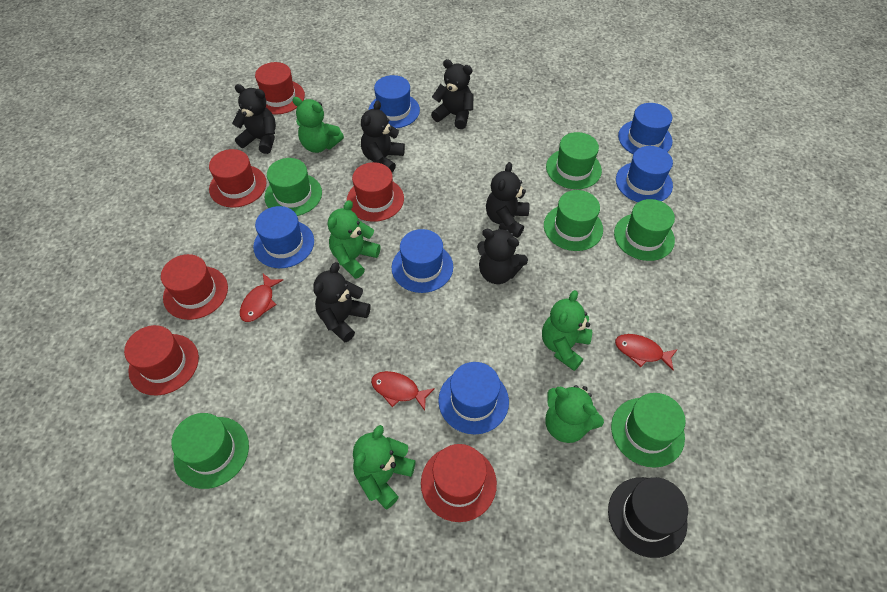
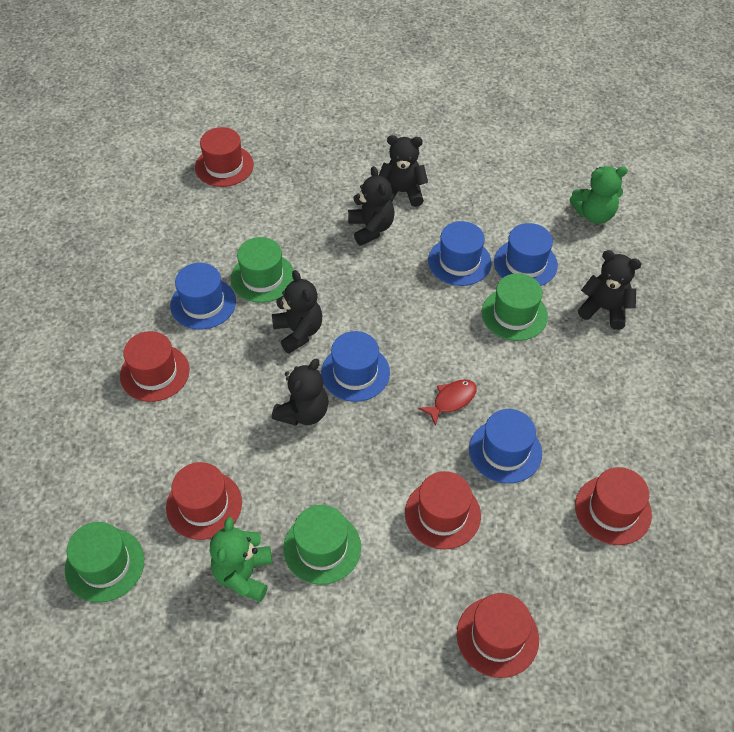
black hat: 1 -> 0
black teddy bear: 6 -> 5
blue hat: 6 -> 5
green hat: 6 -> 4
green teddy bear: 5 -> 2
red fish: 3 -> 1

